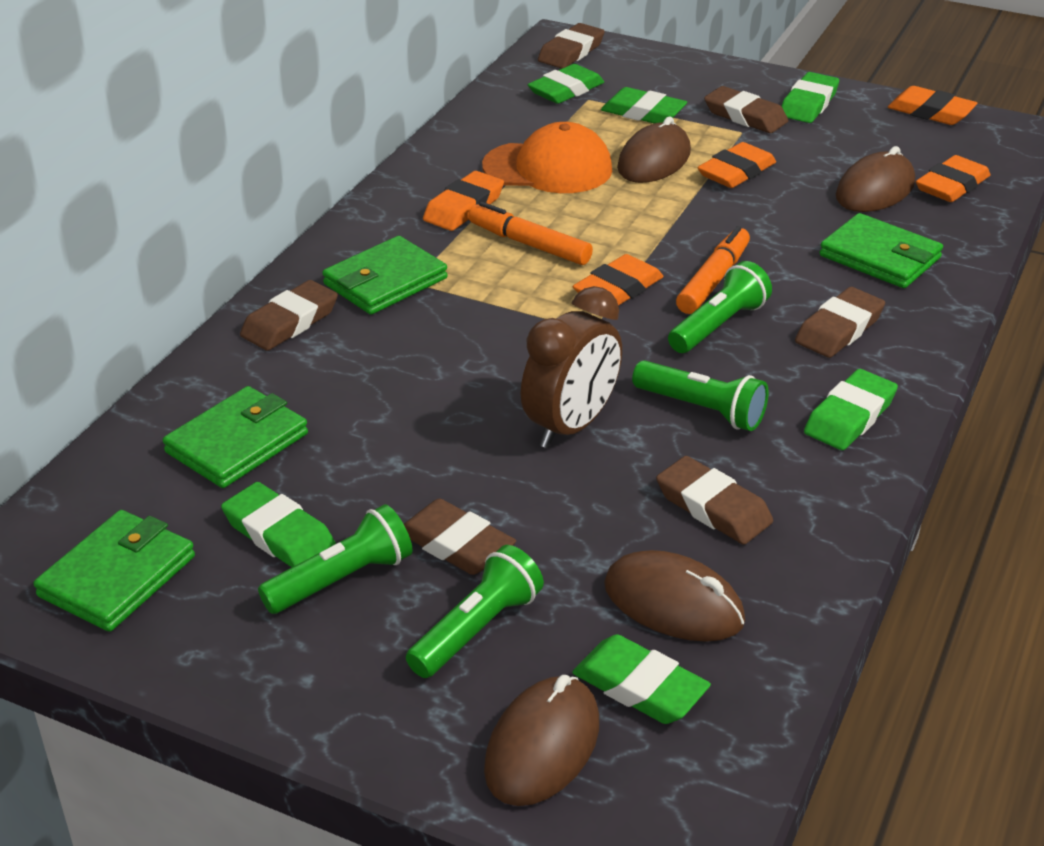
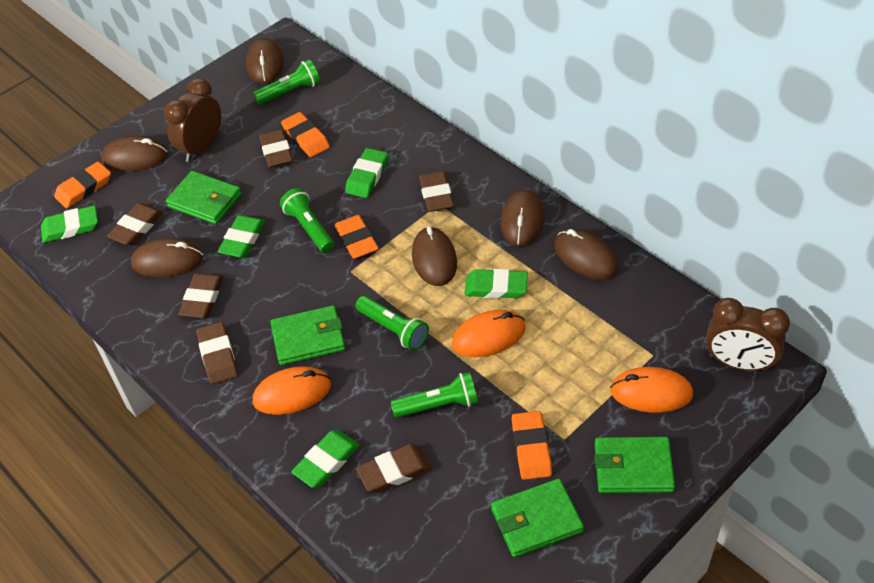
brown clock: 1 -> 2
brown mouse: 4 -> 6
green eraser: 6 -> 5
orange cap: 1 -> 0
orange eraser: 5 -> 4
orange marker: 2 -> 0
orange mouse: 0 -> 3

